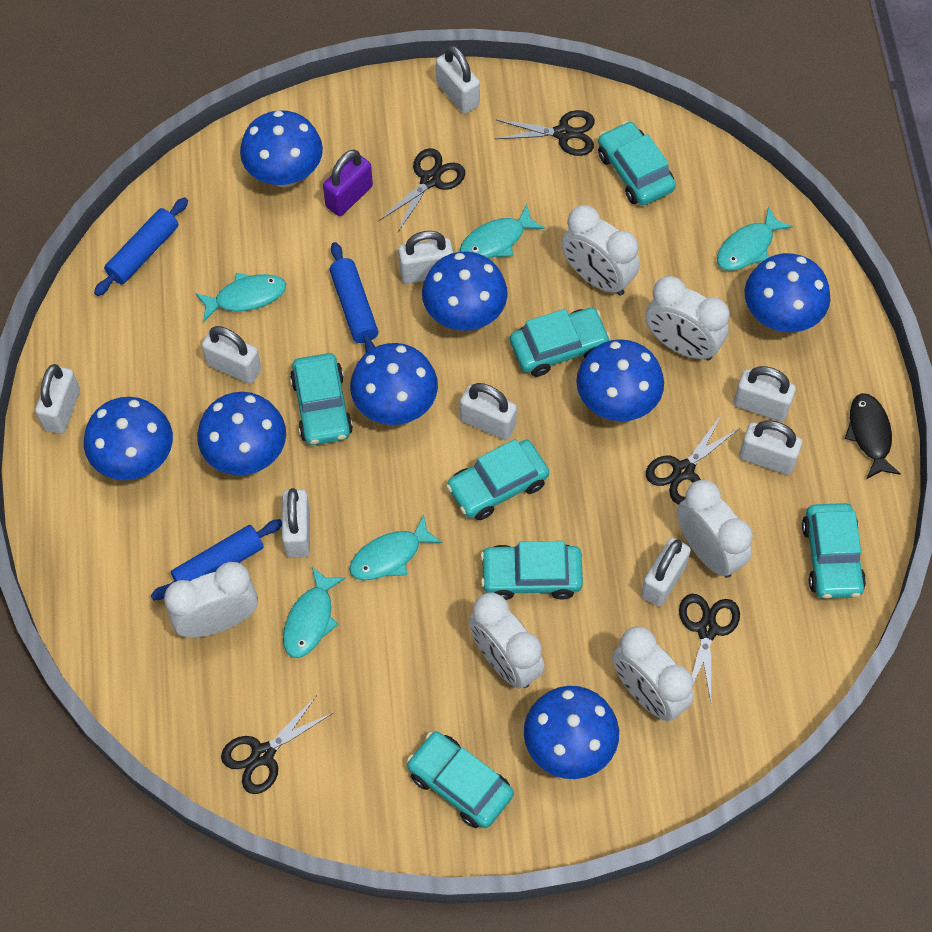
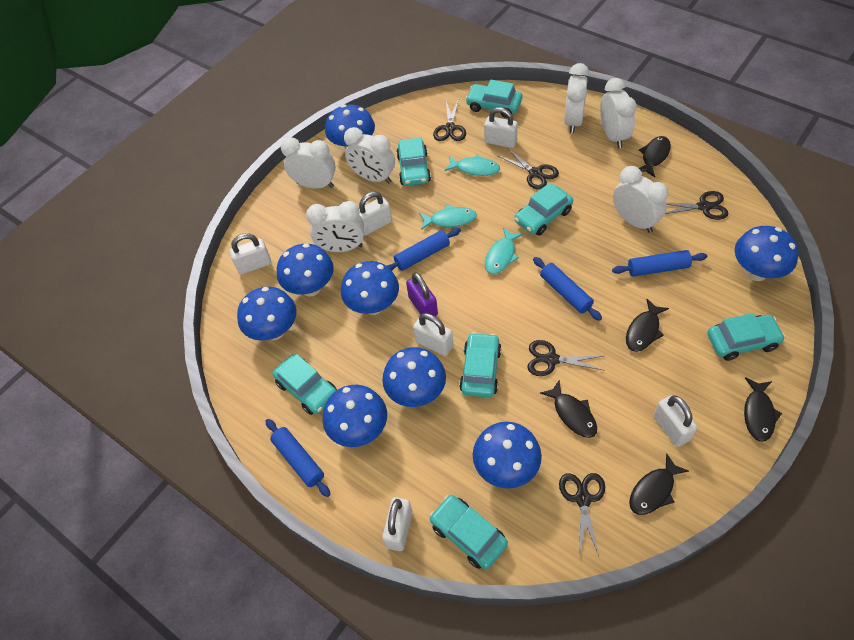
black fish: 1 -> 5
blue rolling pin: 3 -> 4
turquoise fish: 5 -> 3
white padlock: 9 -> 6

